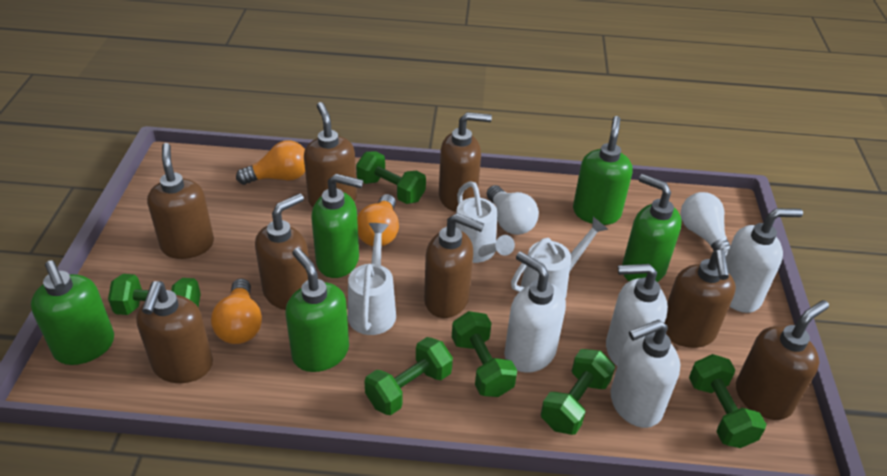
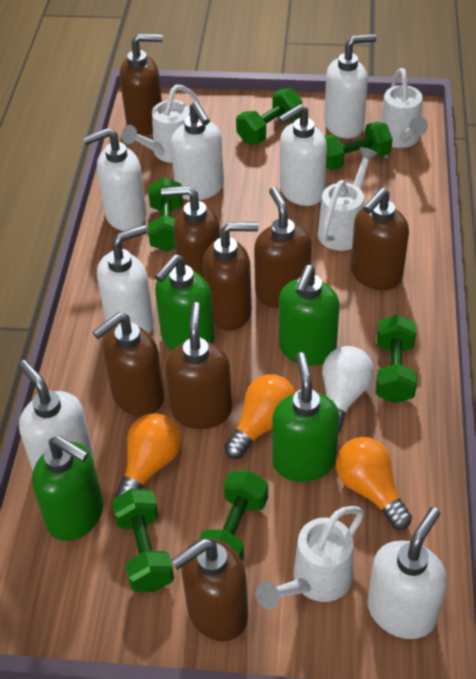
green soap dispenser: 5 -> 4
white light bulb: 2 -> 1
white soap dispenser: 4 -> 7
white watering can: 3 -> 4

